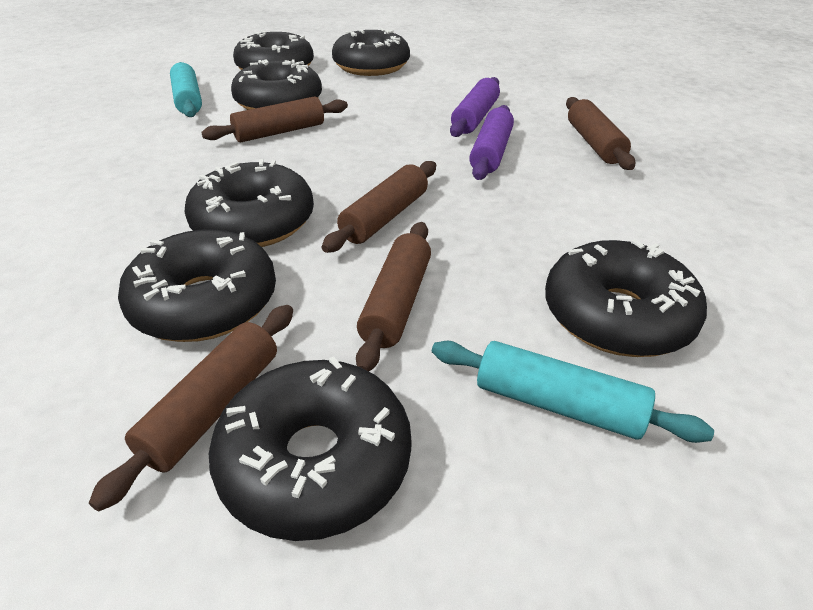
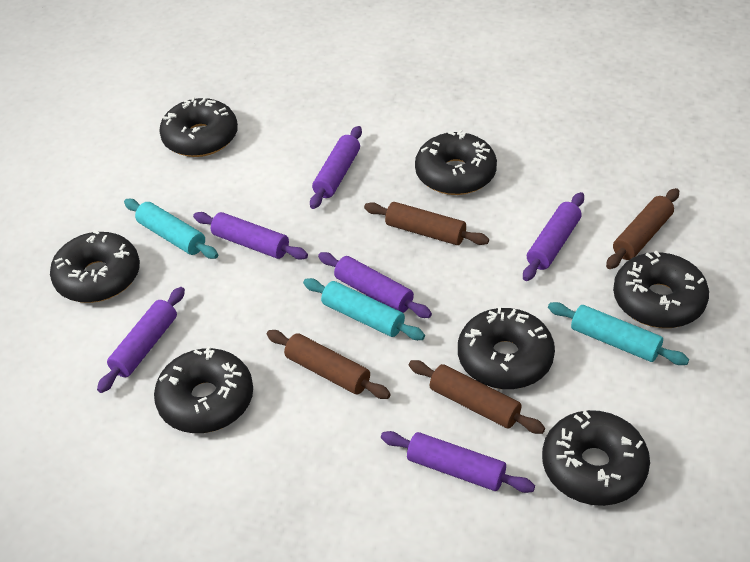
brown rolling pin: 5 -> 4
purple rolling pin: 2 -> 6
turquoise rolling pin: 2 -> 3

